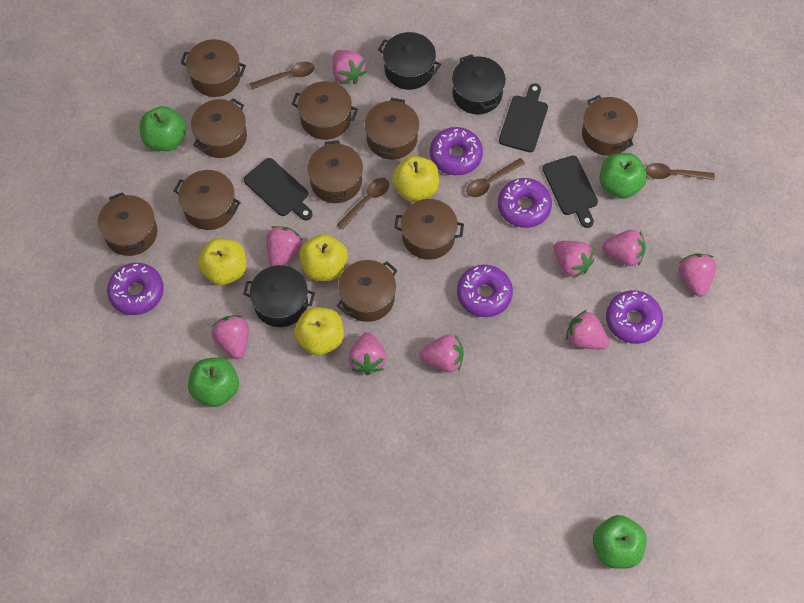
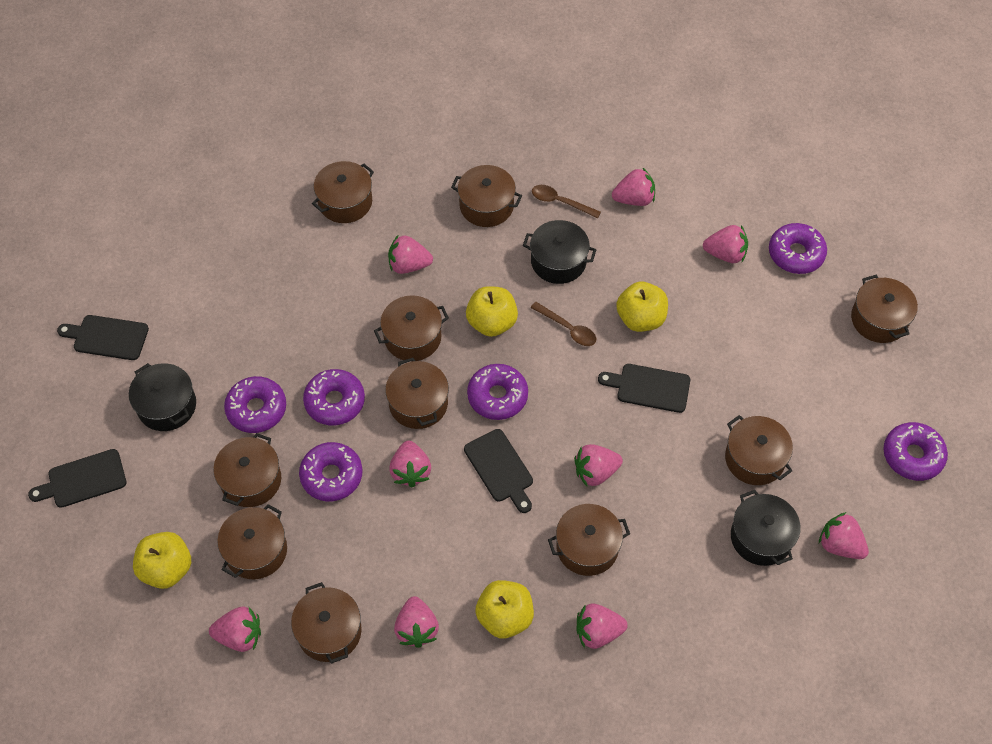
black cutting board: 3 -> 4
brown spoon: 4 -> 2
green apple: 4 -> 0
purple donut: 5 -> 6

